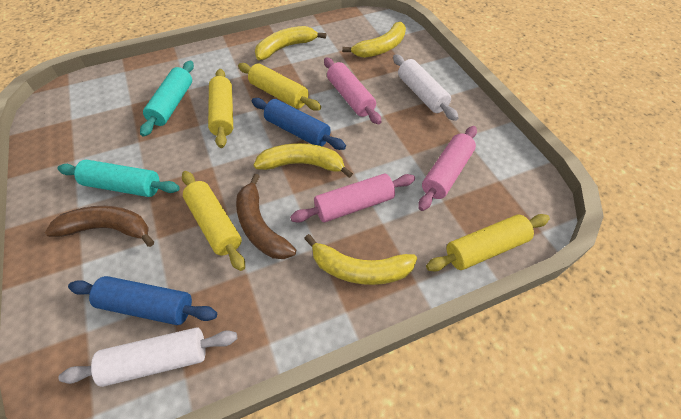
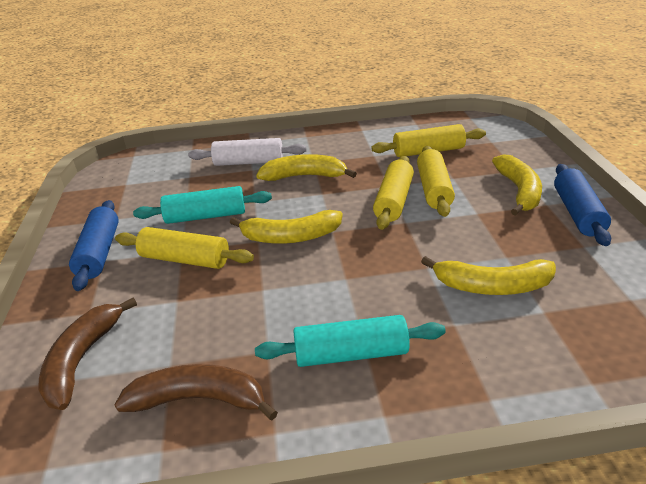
pink rolling pin: 3 -> 0
white rolling pin: 2 -> 1

